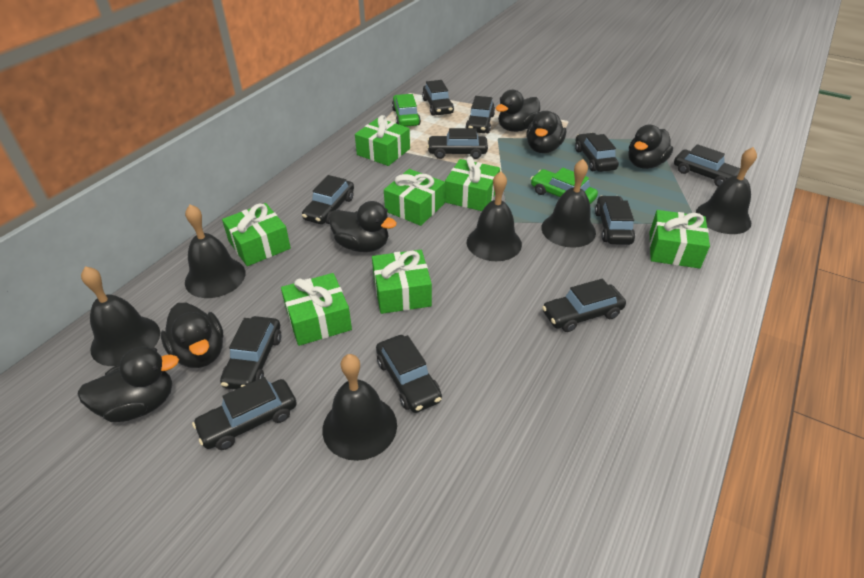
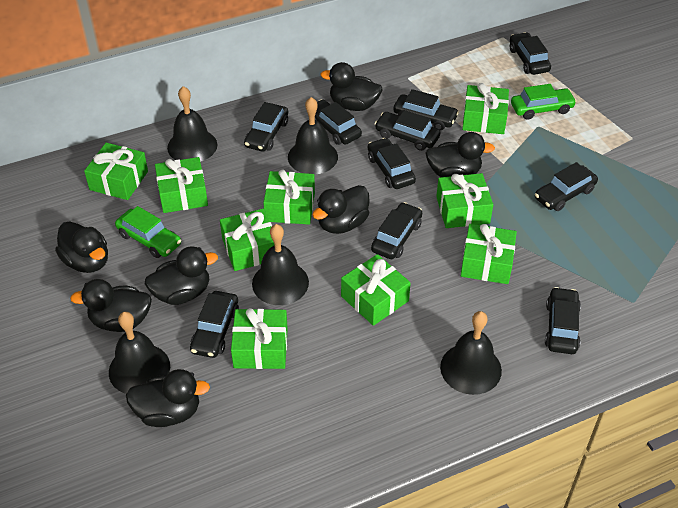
black bell: 6 -> 5
black car: 11 -> 10
black duck: 6 -> 7
green gift: 7 -> 9

